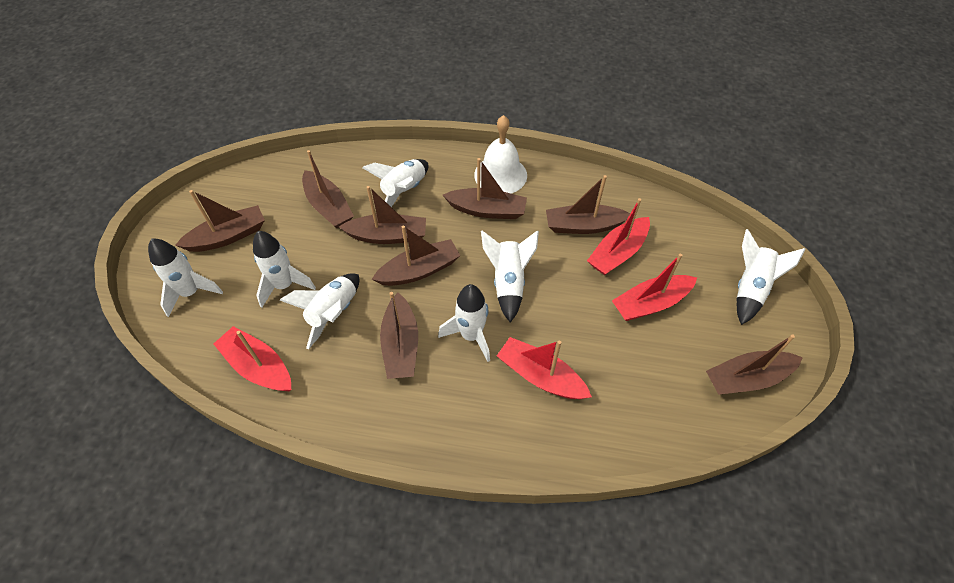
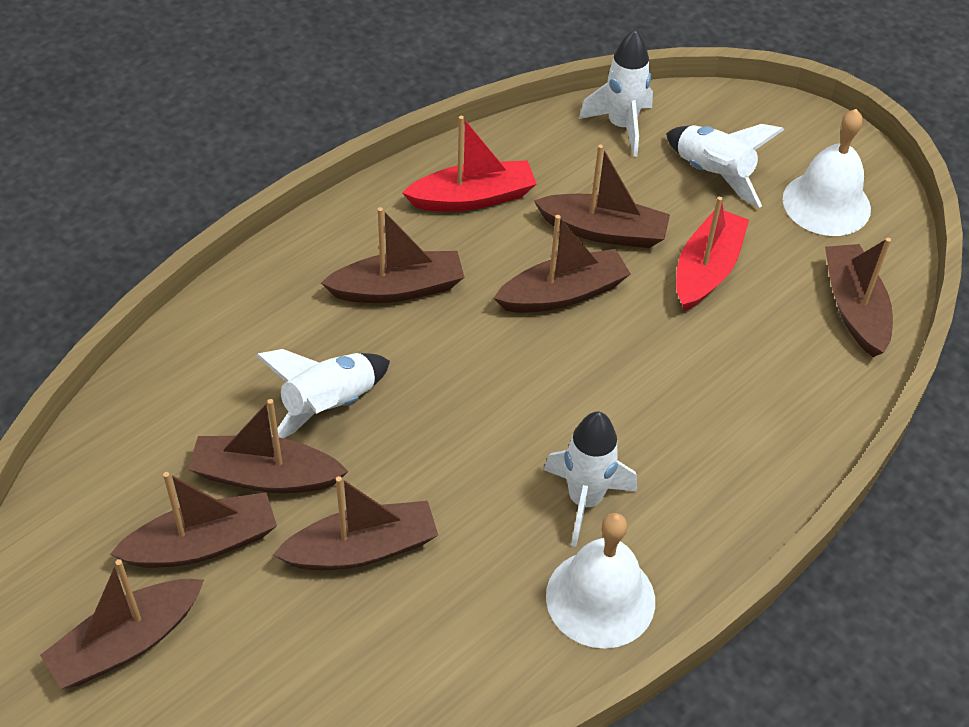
red boat: 4 -> 2
white bell: 1 -> 2
white rocket: 7 -> 4

